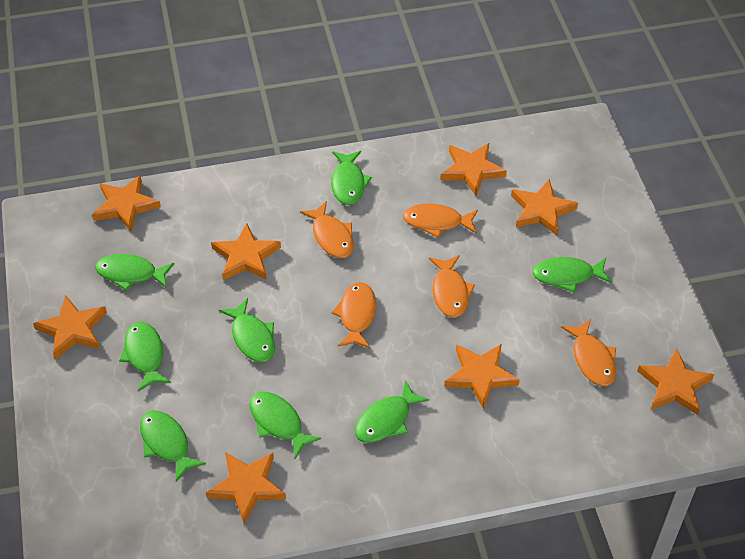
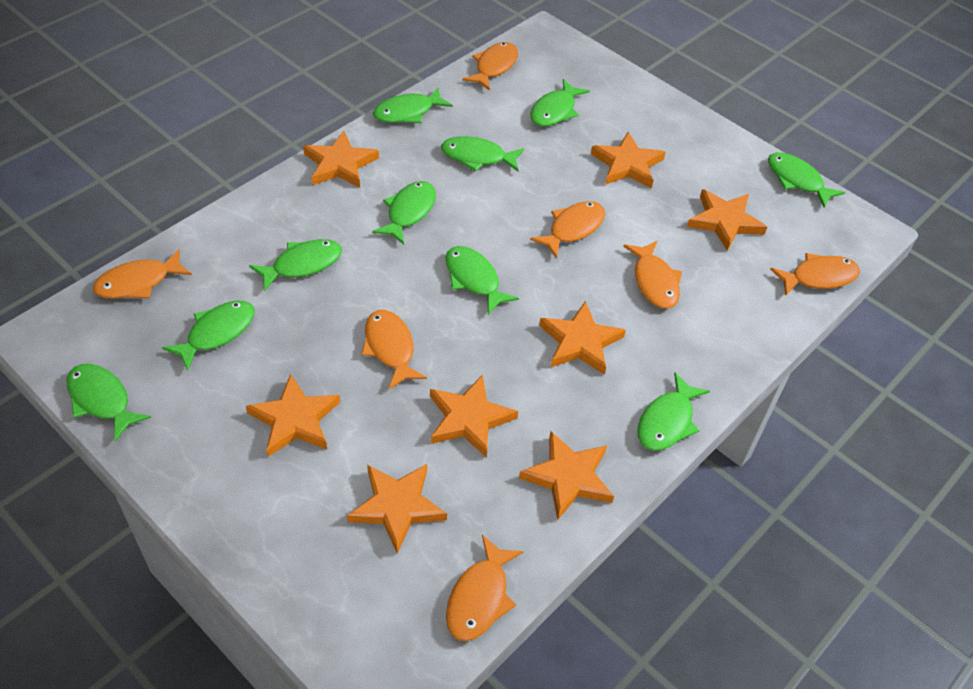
green fish: 8 -> 10
orange fish: 5 -> 7

